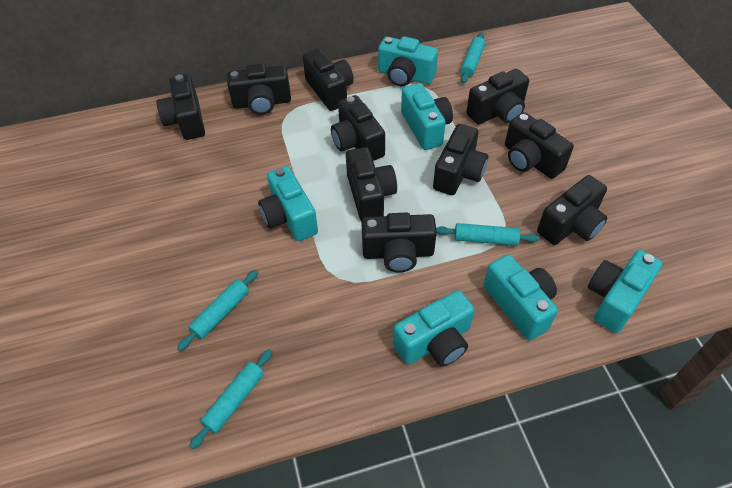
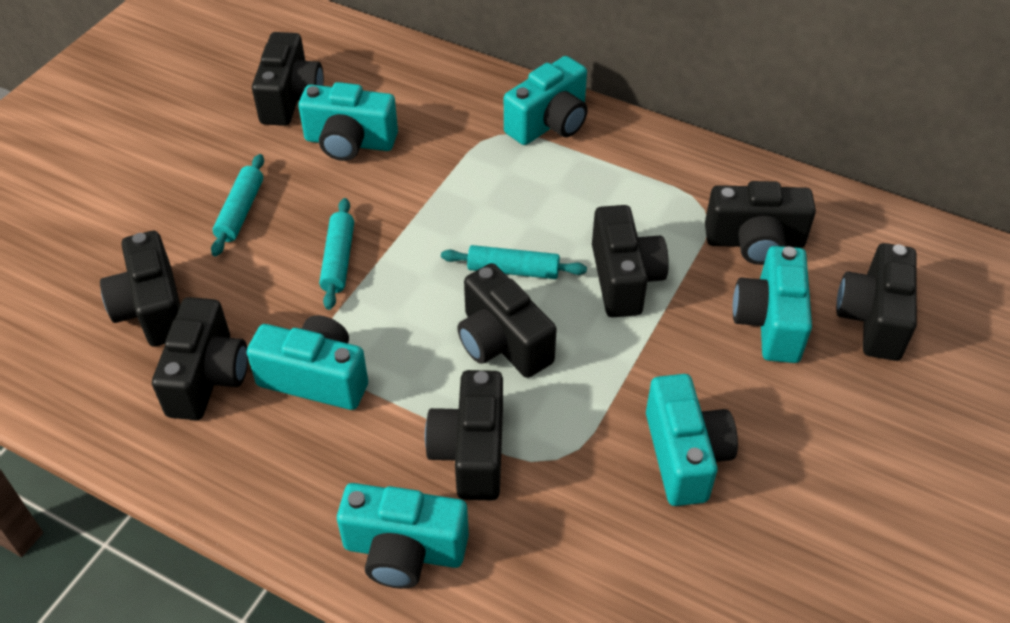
black camera: 10 -> 8
turquoise rolling pin: 4 -> 3

